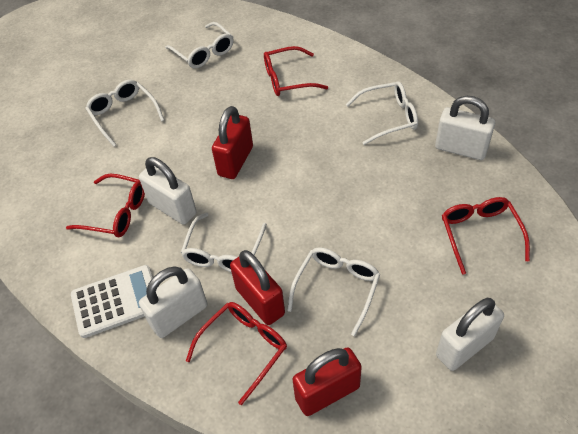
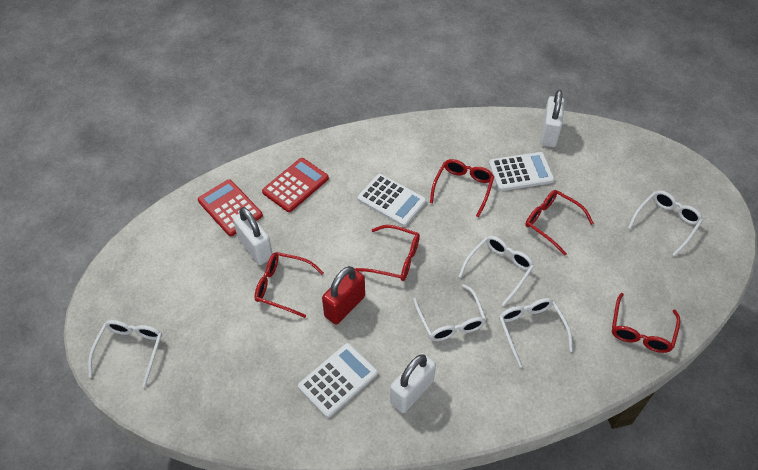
red calculator: 0 -> 2
red glasses: 4 -> 5
red padlock: 3 -> 1
white calculator: 1 -> 3
white padlock: 4 -> 3

